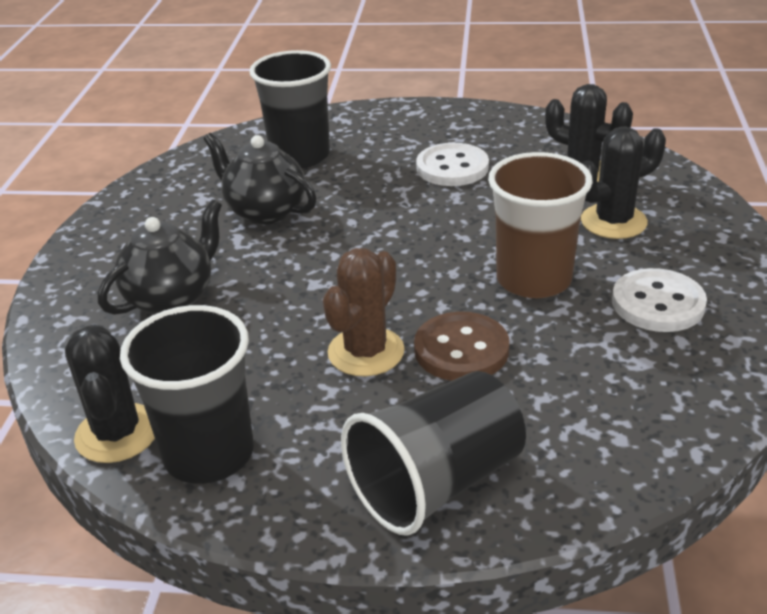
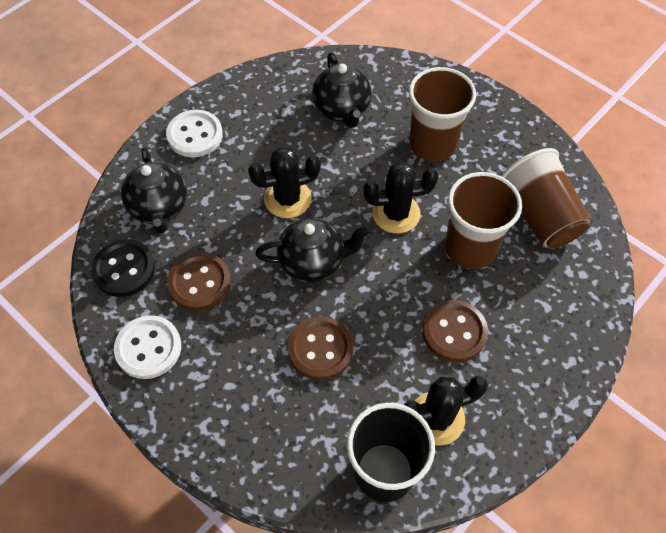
black button: 0 -> 1
black cup: 3 -> 1
black teapot: 2 -> 3
brown button: 1 -> 3
brown cactus: 1 -> 0
brown cup: 1 -> 3

